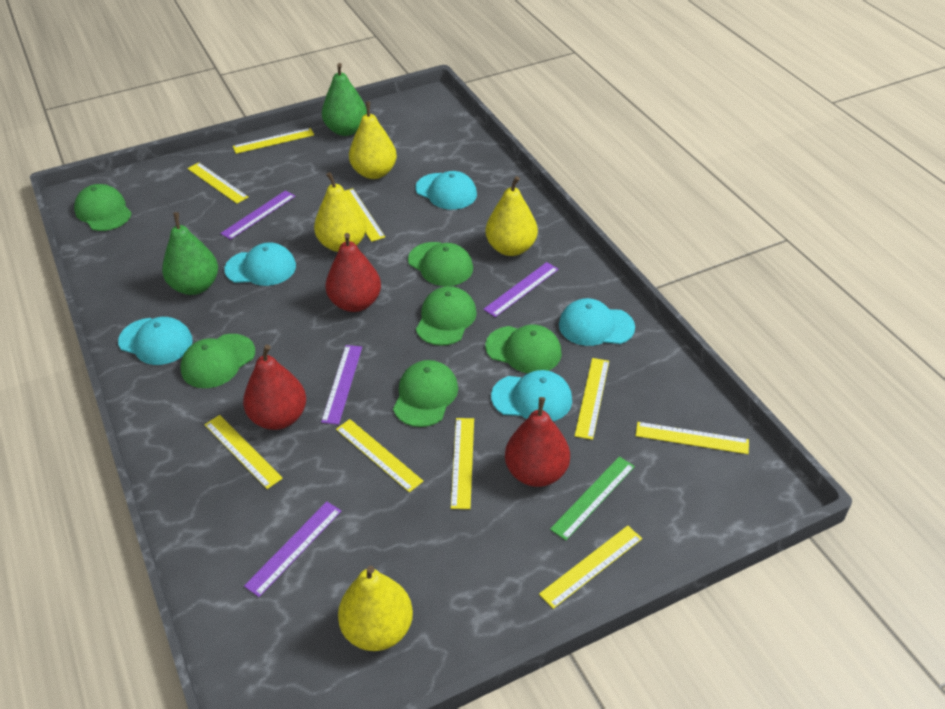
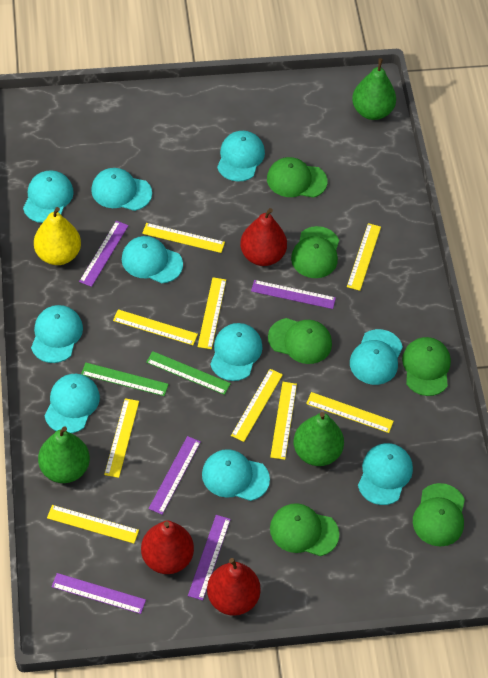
green pear: 2 -> 3
green ruler: 1 -> 2
purple ruler: 4 -> 5
turquoise cap: 5 -> 10
yellow pear: 4 -> 1

